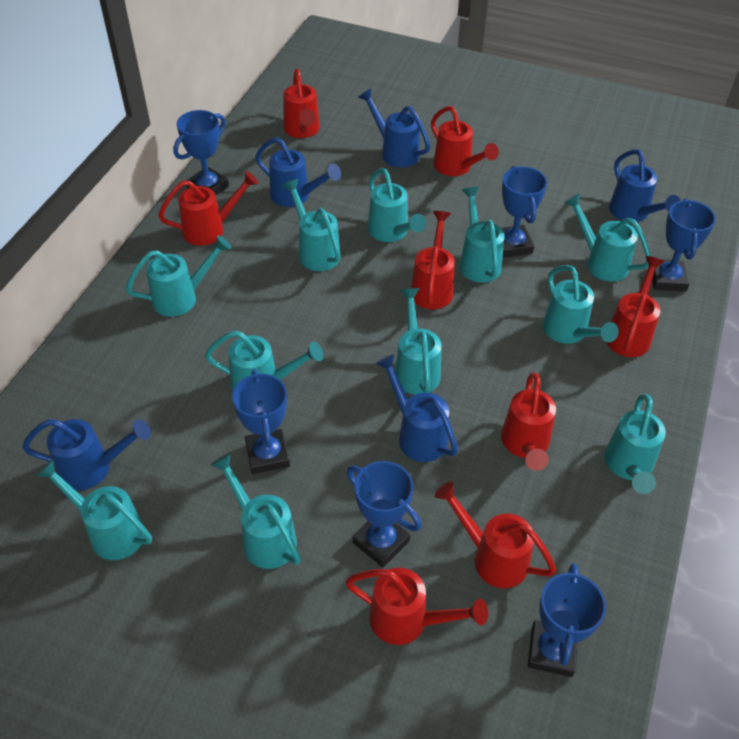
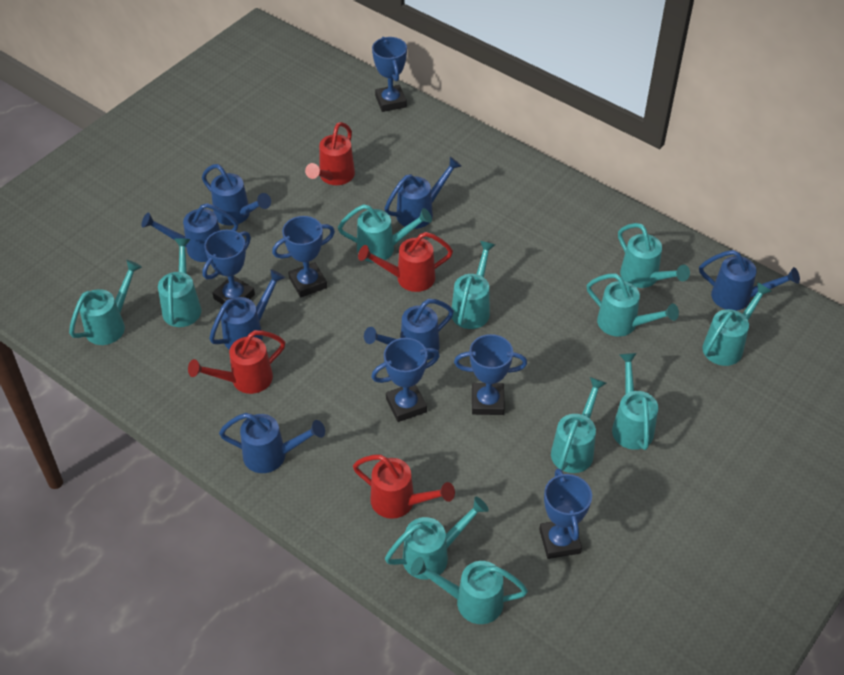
blue watering can: 5 -> 7
red watering can: 8 -> 4

